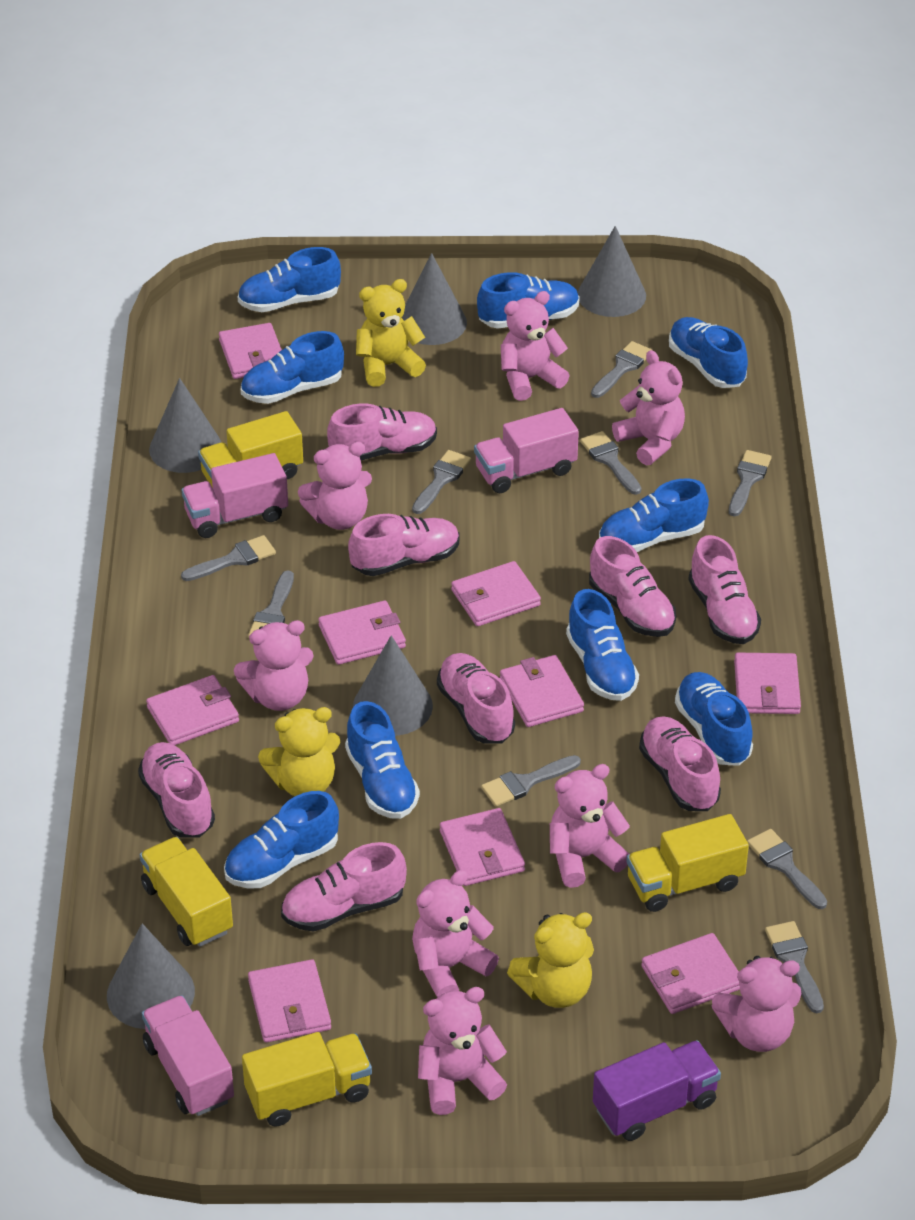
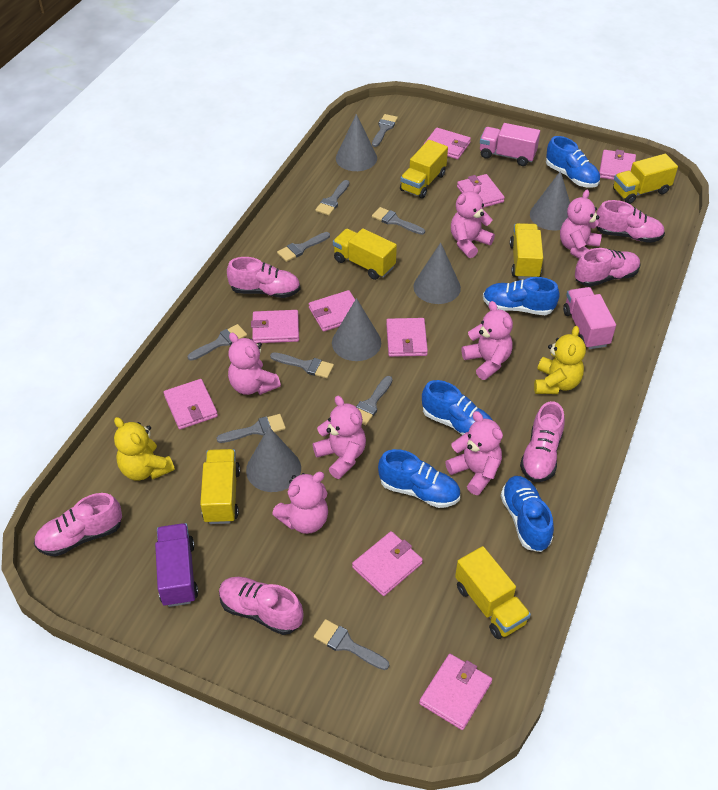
blue shoe: 9 -> 5
pink shoe: 8 -> 6
pink teddy bear: 8 -> 7
pink truck: 3 -> 2
yellow teddy bear: 3 -> 2
yellow truck: 4 -> 6

